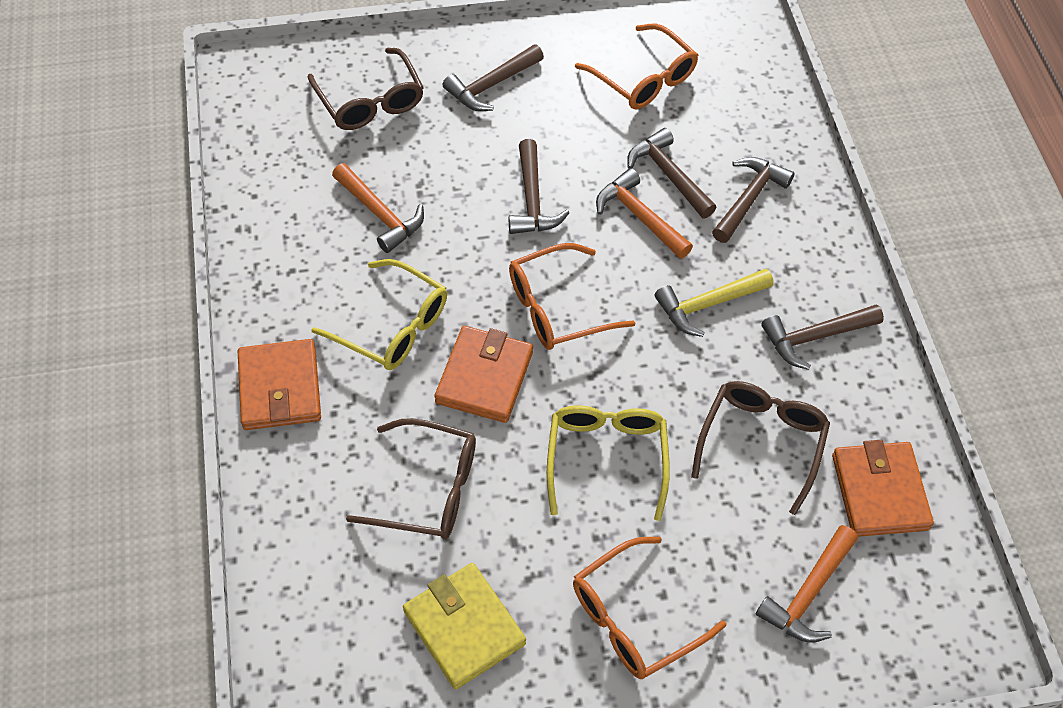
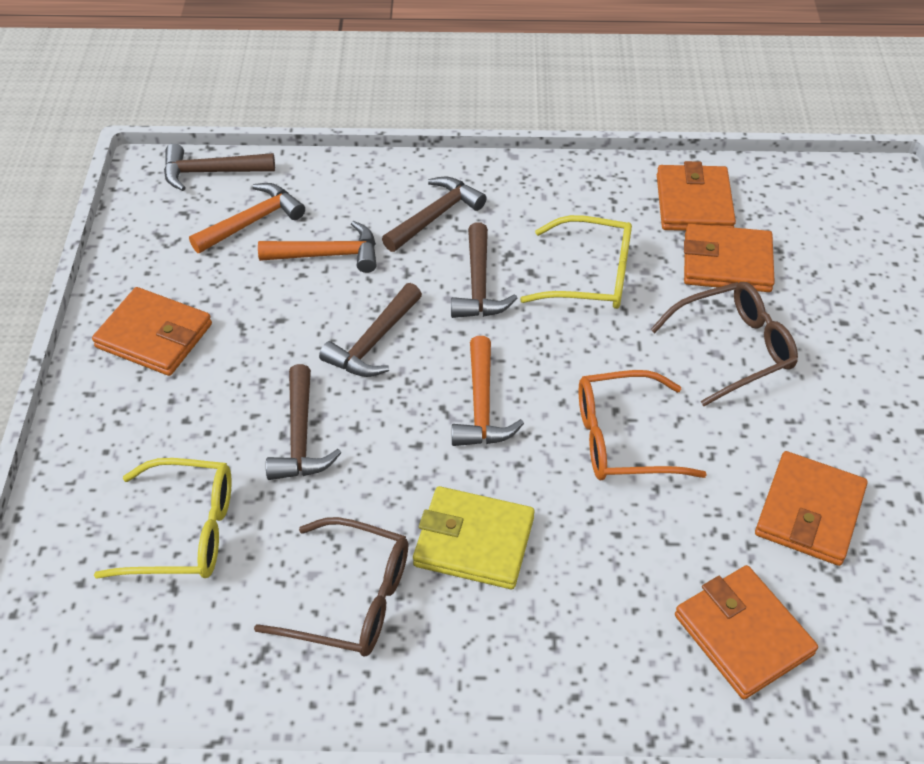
brown glasses: 3 -> 2
orange glasses: 3 -> 1
orange wallet: 3 -> 5
yellow hammer: 1 -> 0

